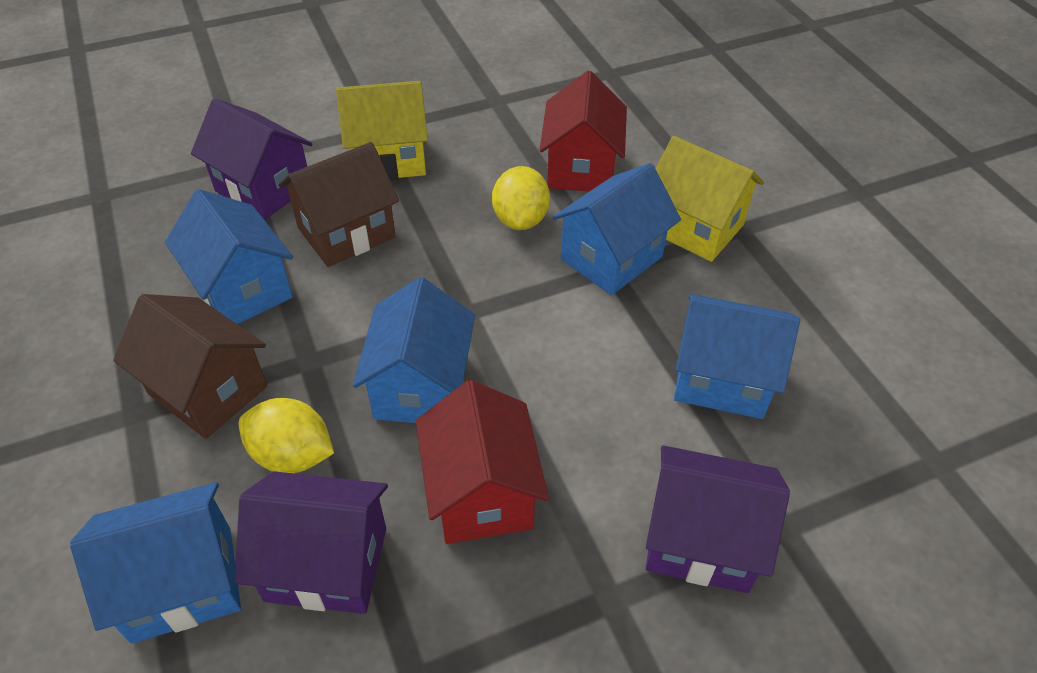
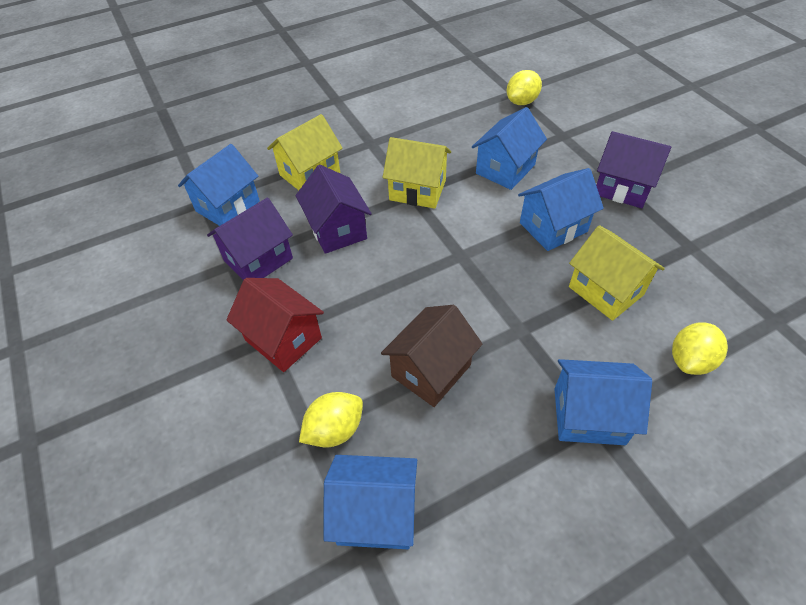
brown house: 2 -> 1
red house: 2 -> 1
yellow house: 2 -> 3
yellow lemon: 2 -> 3

